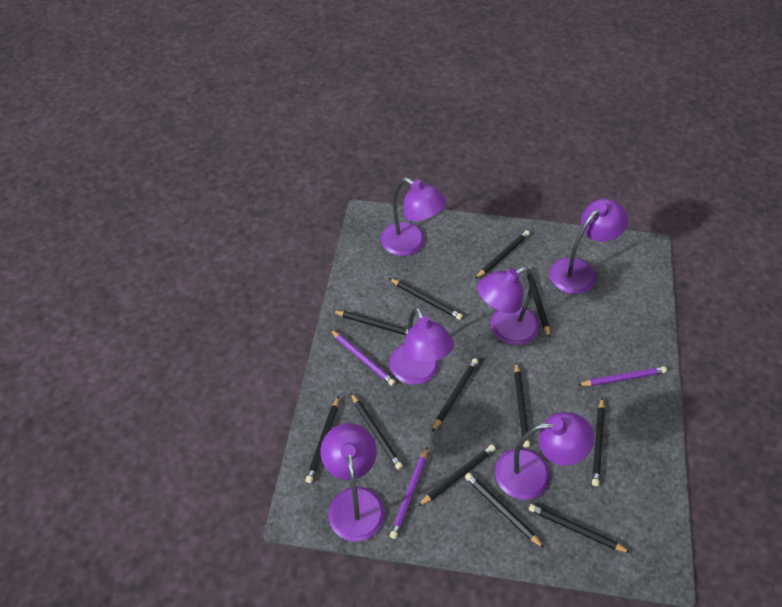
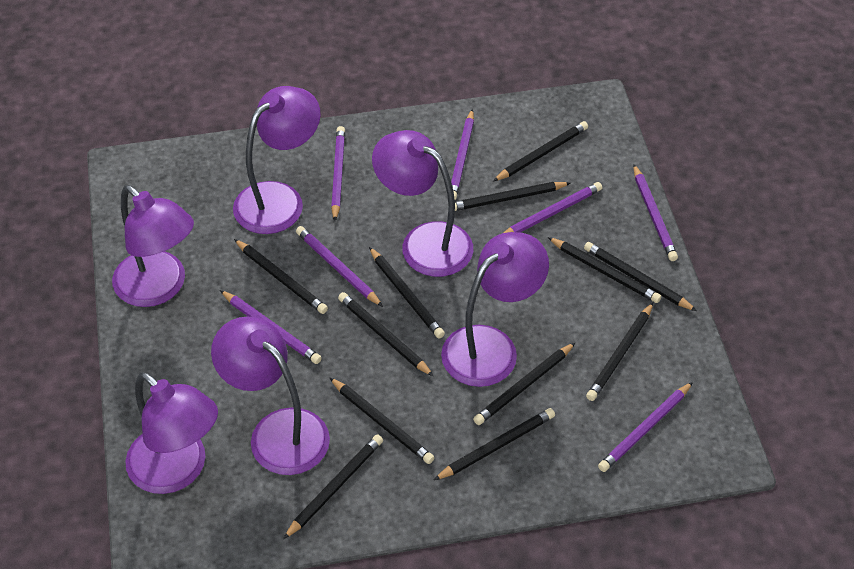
purple pencil: 3 -> 7

